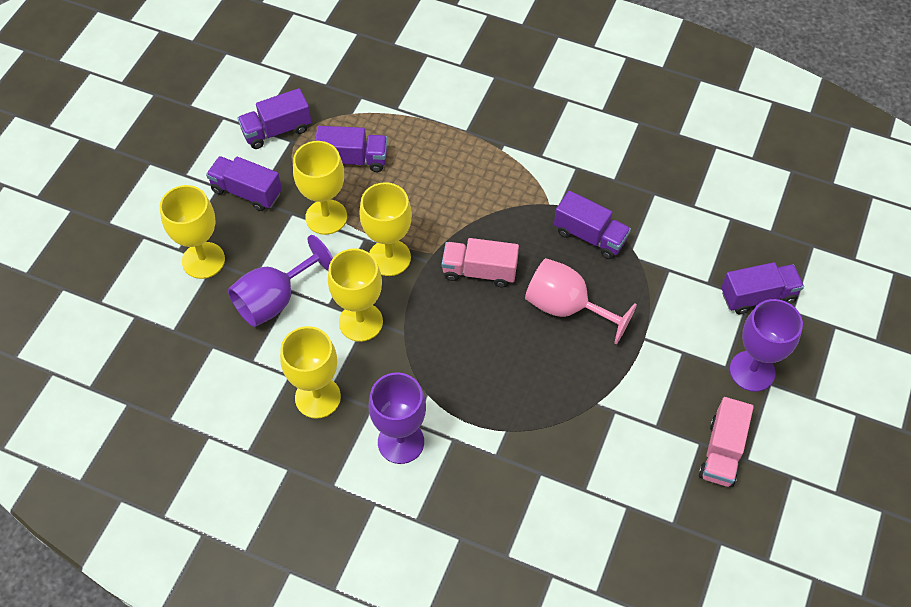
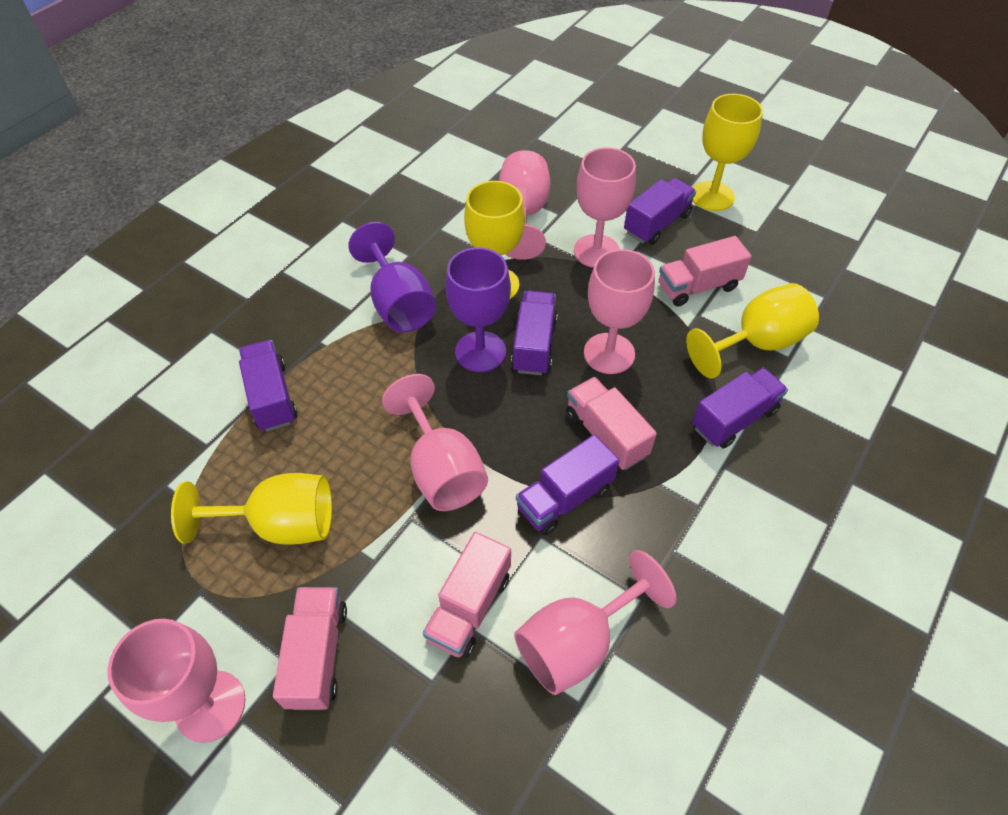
pink goblet: 1 -> 6
pink truck: 2 -> 4
purple goblet: 3 -> 2
yellow goblet: 5 -> 4

